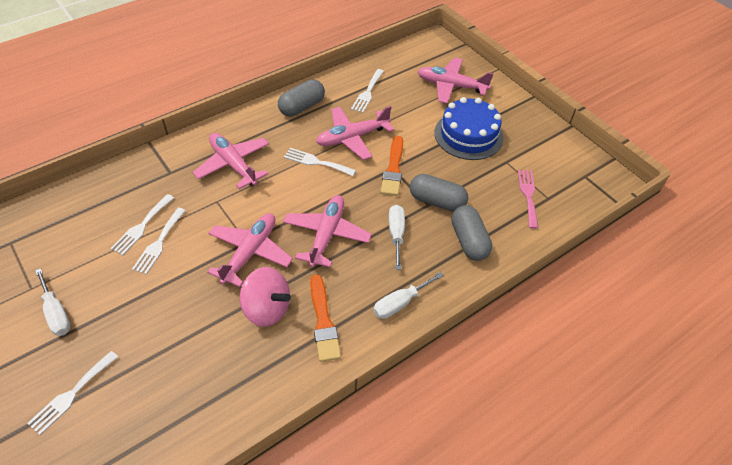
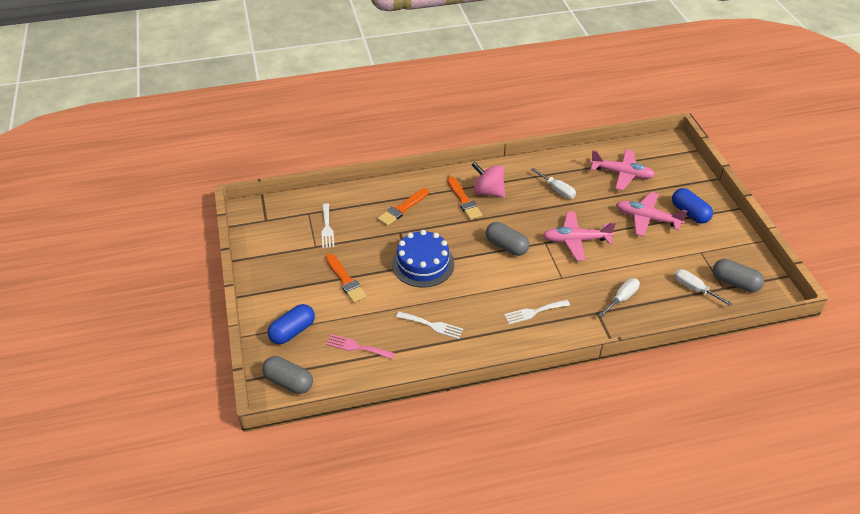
blue capsule: 0 -> 2
orange brush: 2 -> 3
pink plane: 5 -> 3
white fork: 5 -> 3

